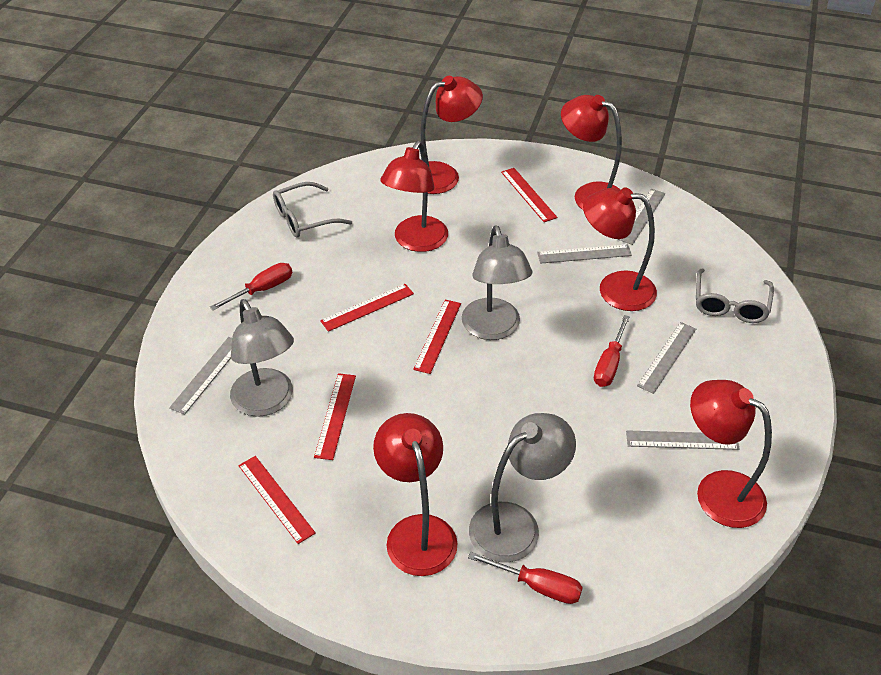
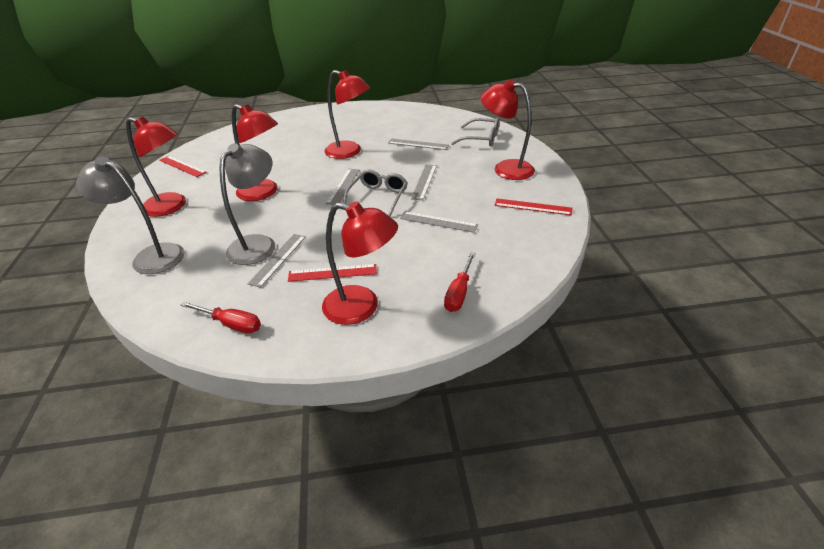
grey lamp: 3 -> 2
red lamp: 6 -> 5
red ruler: 5 -> 3
red screwdriver: 3 -> 2

